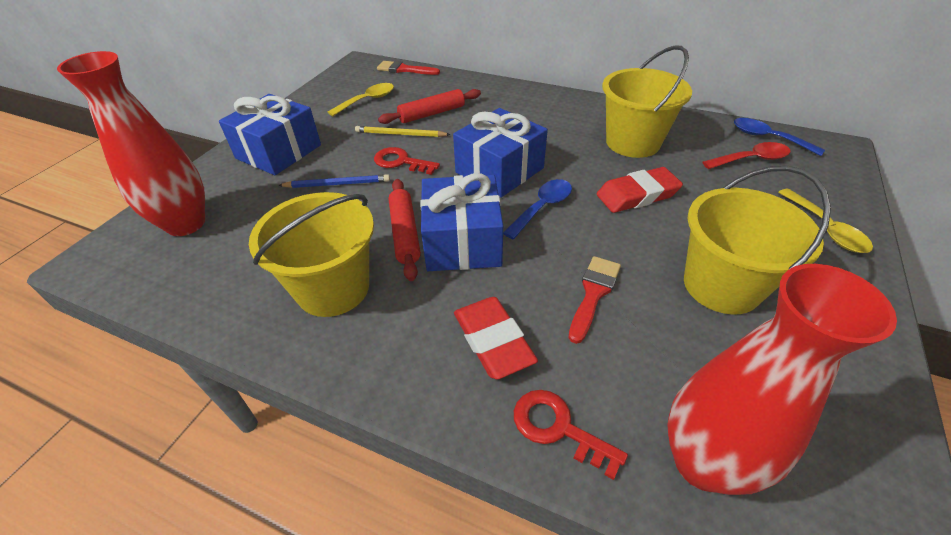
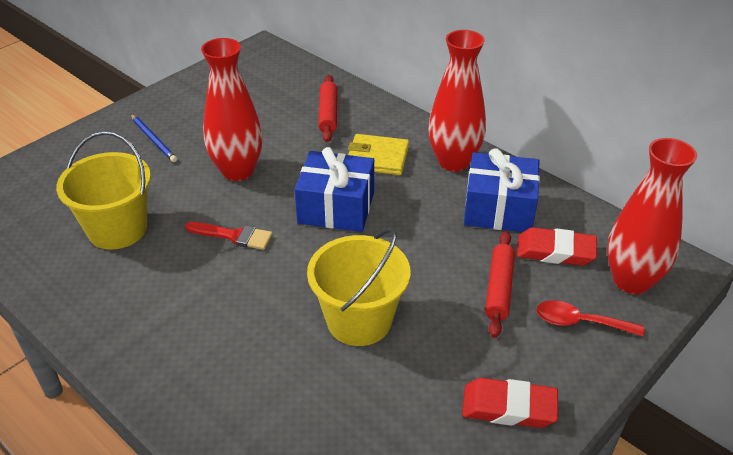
blue gift: 3 -> 2
blue spoon: 2 -> 0
red brush: 2 -> 1
red key: 2 -> 0
red vase: 2 -> 3
yellow bucket: 3 -> 2
yellow pencil: 1 -> 0
yellow spoon: 2 -> 0
yellow wallet: 0 -> 1

